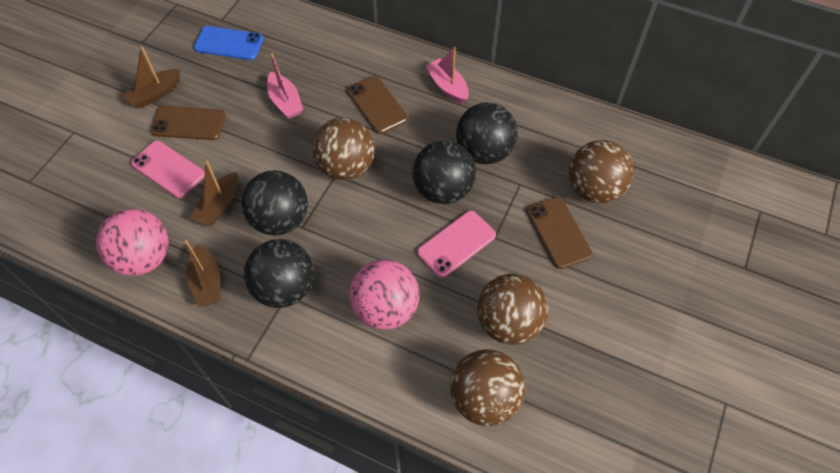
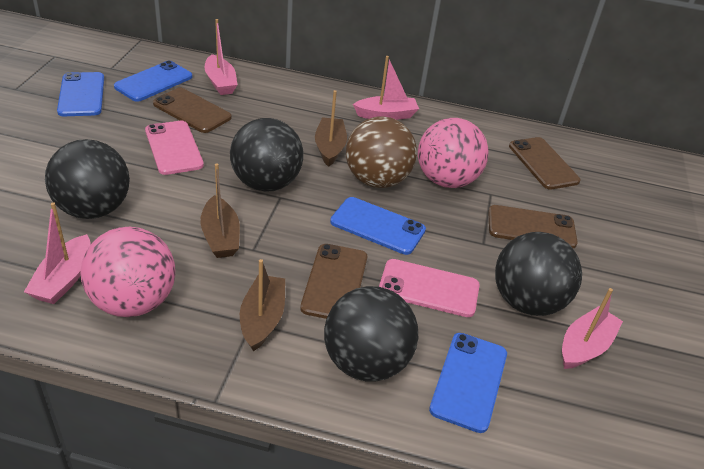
blue phone: 1 -> 4
brown ball: 4 -> 1
brown phone: 3 -> 4
pink boat: 2 -> 4

